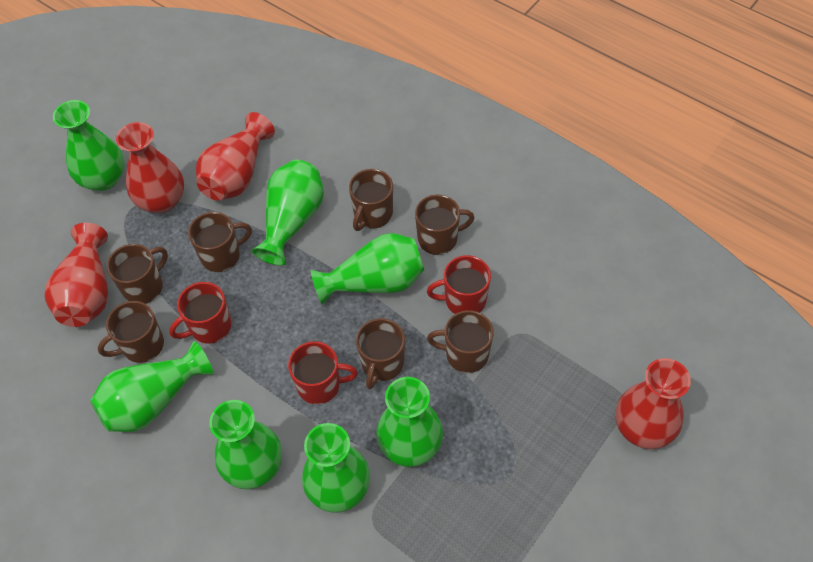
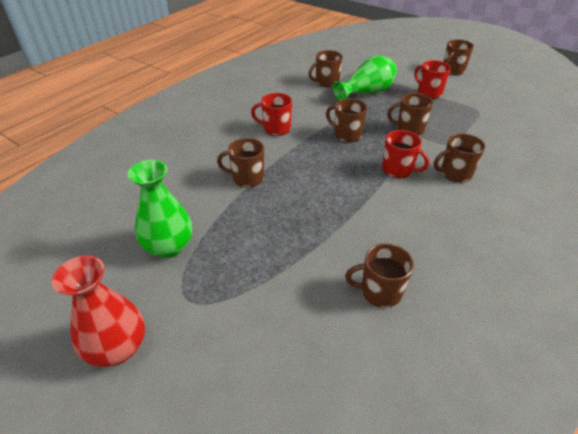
green vase: 7 -> 2
red vase: 4 -> 1

